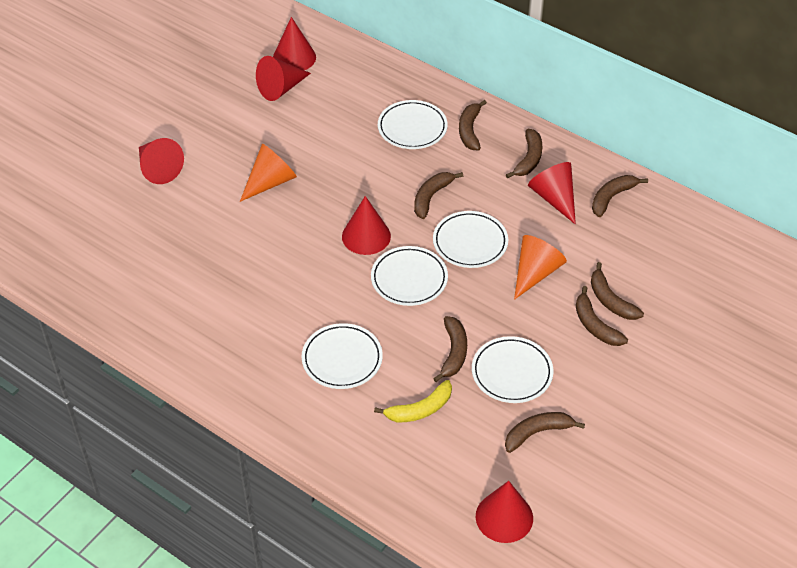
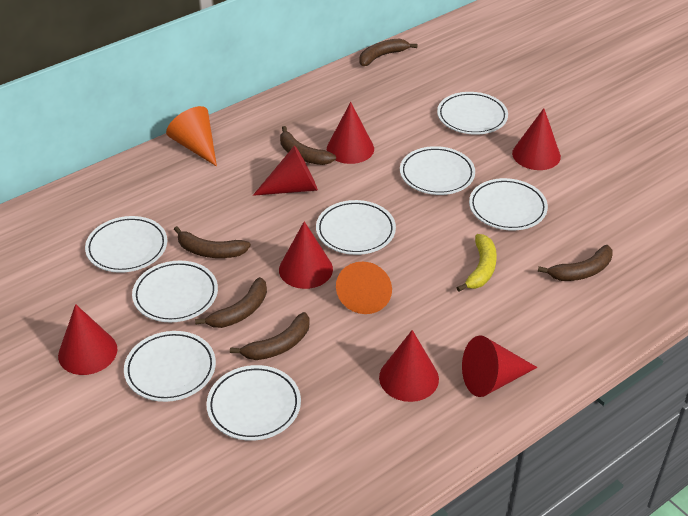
brown banana: 8 -> 6
red cone: 6 -> 7
white plate: 5 -> 8

